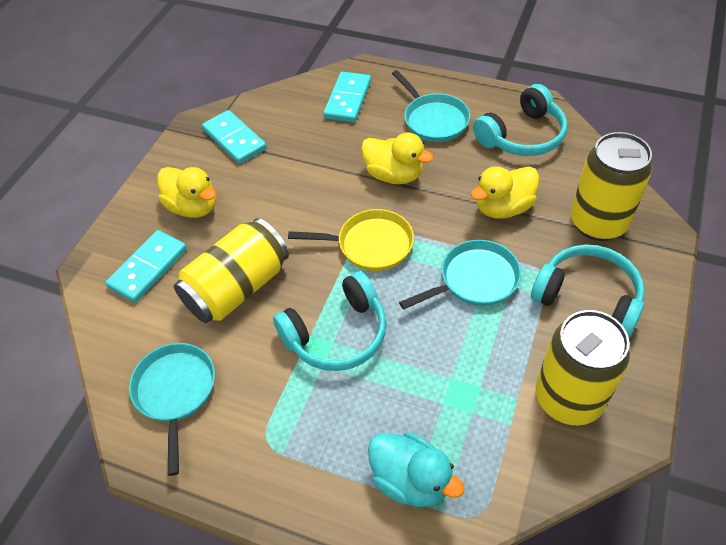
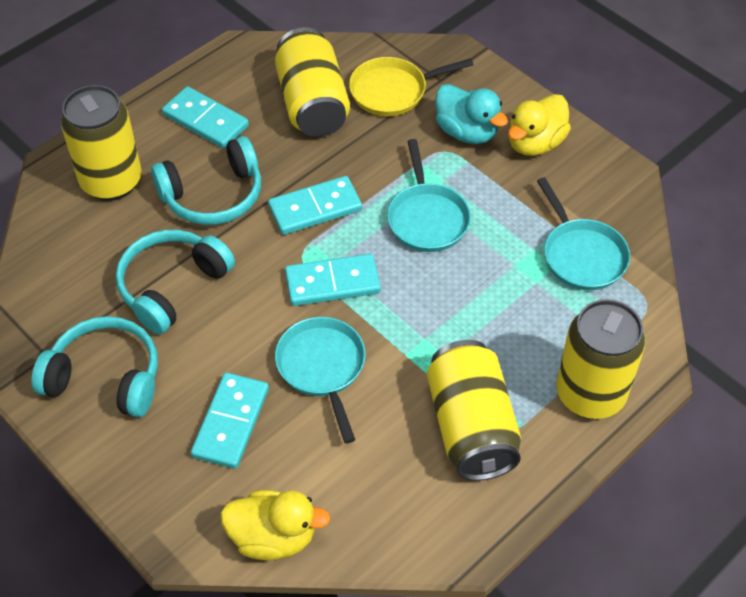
turquoise domino: 3 -> 4
yellow can: 3 -> 4
yellow duck: 3 -> 2

